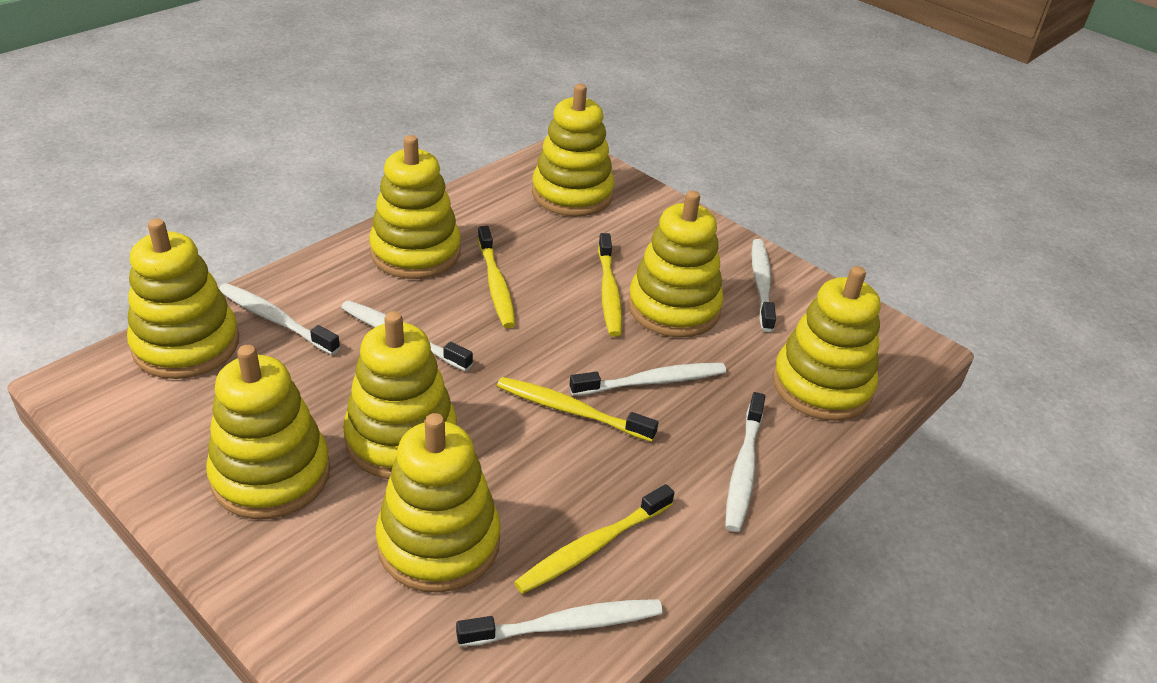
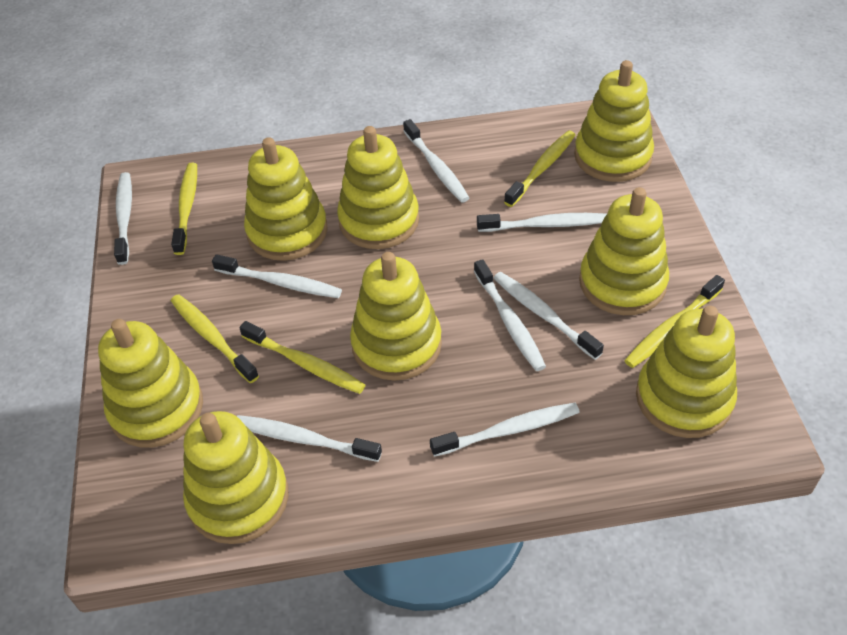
white toothbrush: 6 -> 8
yellow toothbrush: 4 -> 5

